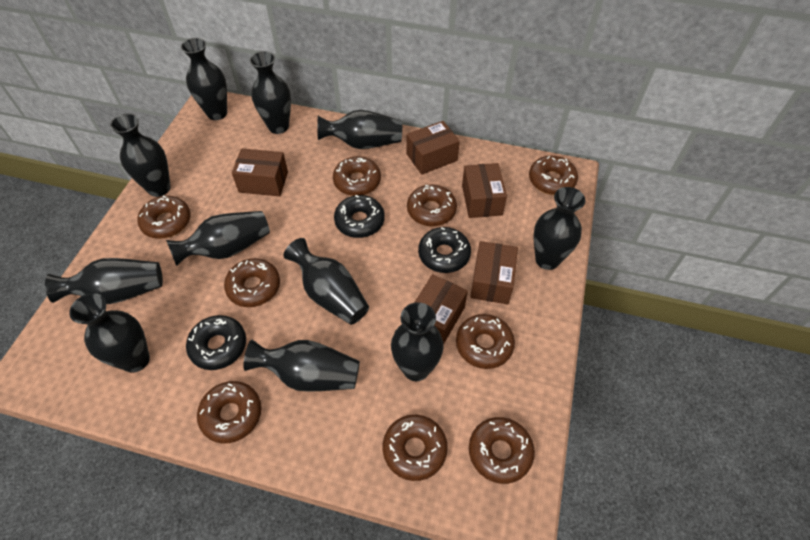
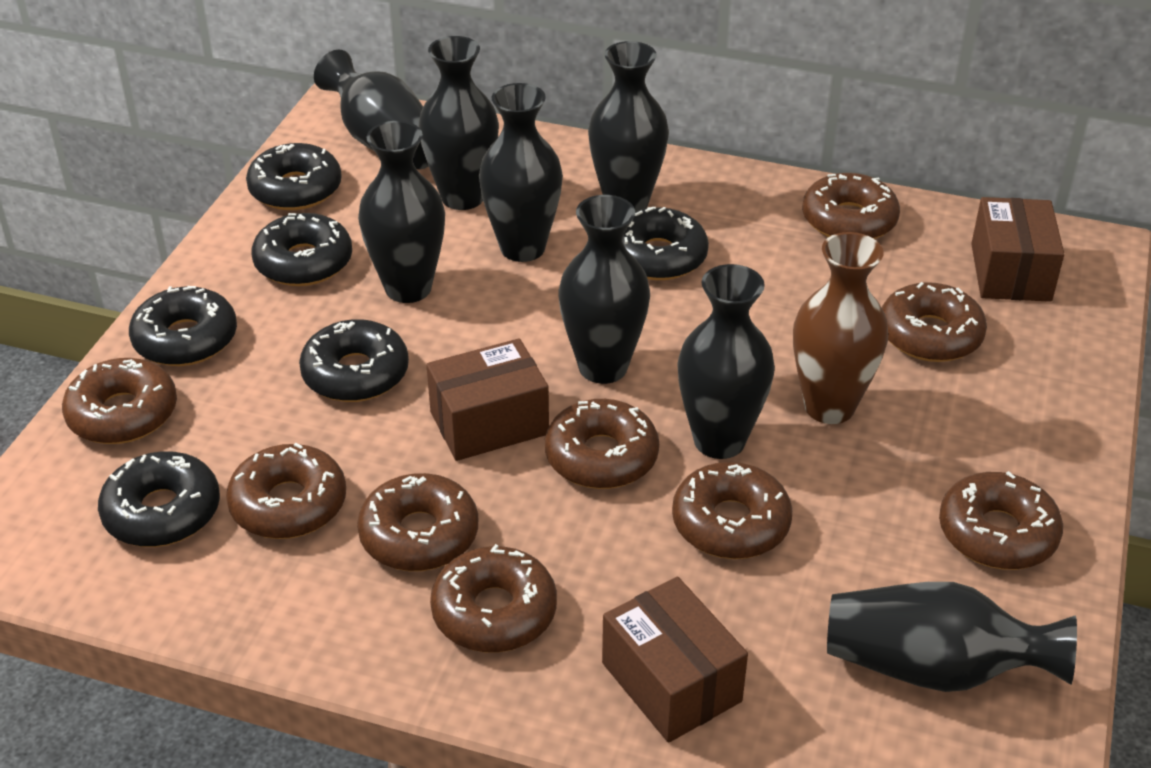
black donut: 3 -> 6
black vase: 11 -> 8
brown box: 5 -> 3
brown vase: 0 -> 1

